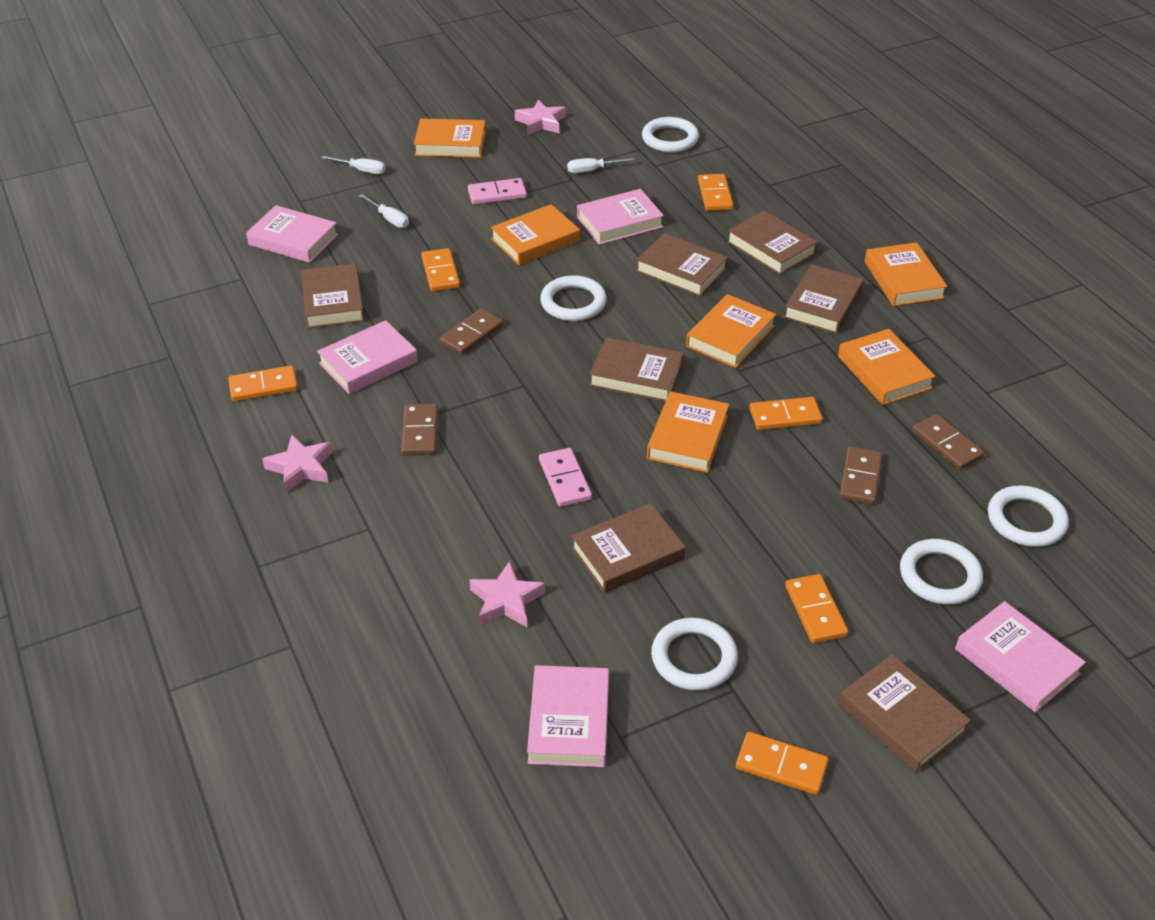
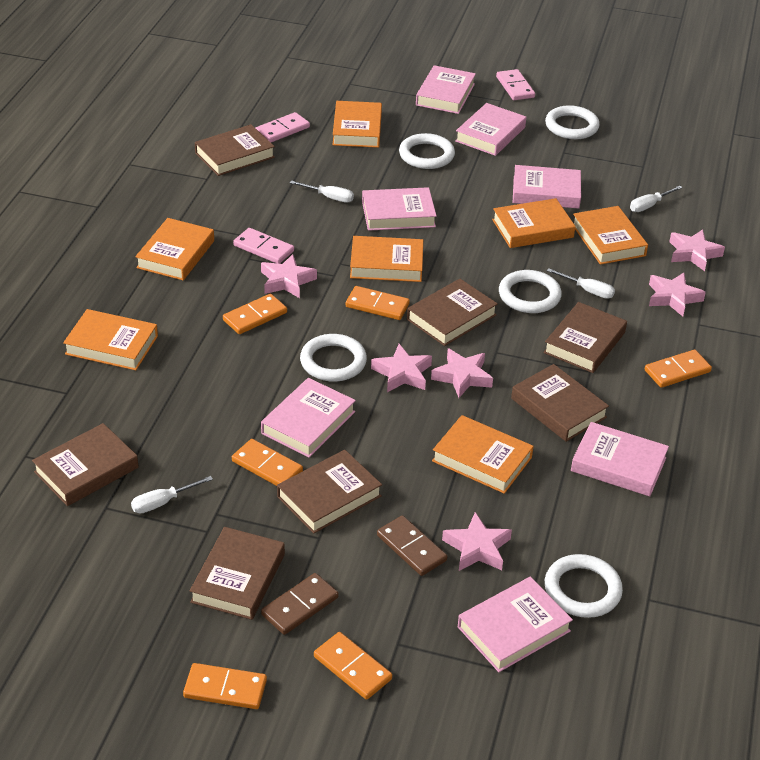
brown domino: 4 -> 2
orange book: 6 -> 7
pink book: 5 -> 7
pink domino: 2 -> 3
pink star: 3 -> 6
white screwdriver: 3 -> 4

